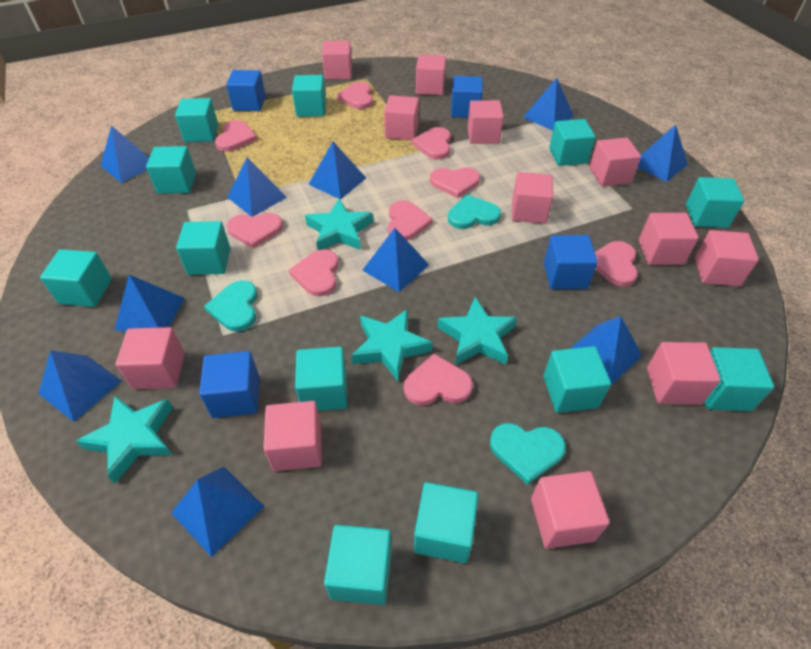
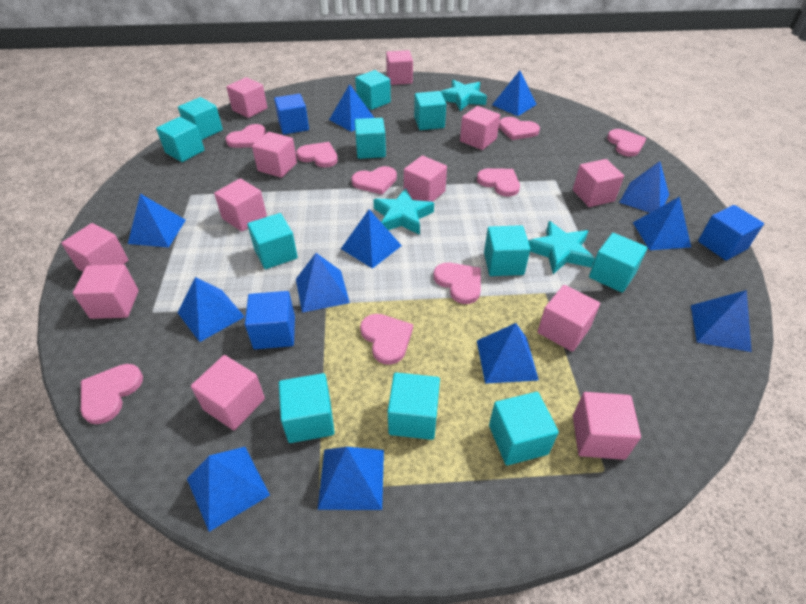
blue cube: 4 -> 3
blue pyramid: 10 -> 12
turquoise cube: 12 -> 11
turquoise heart: 3 -> 0
turquoise star: 4 -> 3

